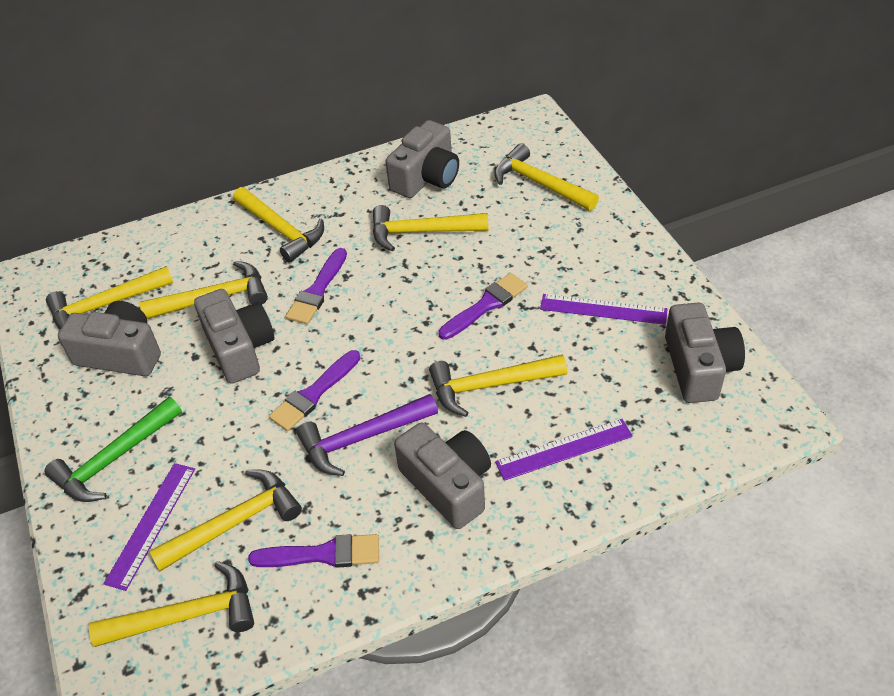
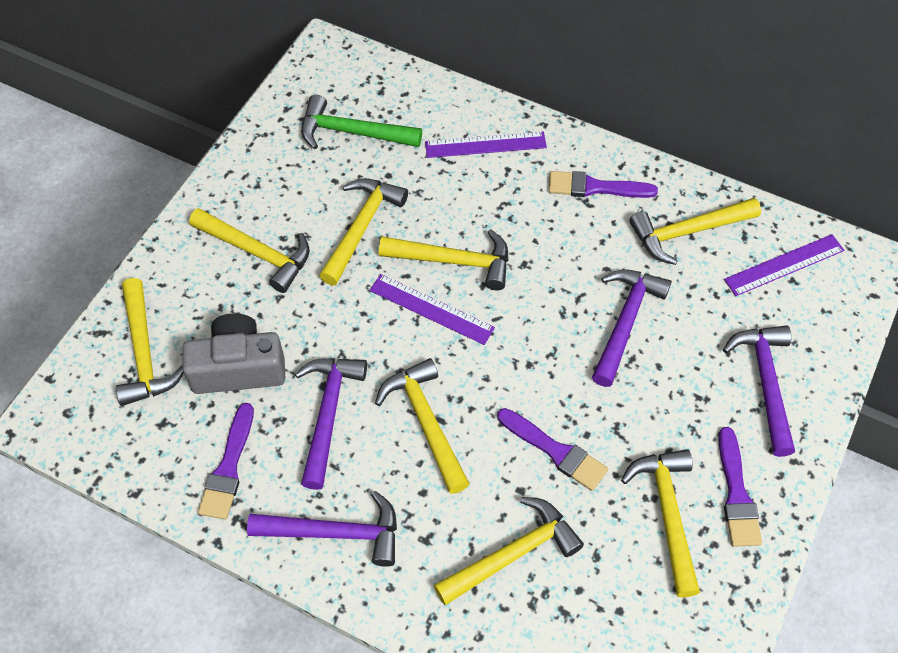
grey camera: 5 -> 1
purple hammer: 1 -> 4

